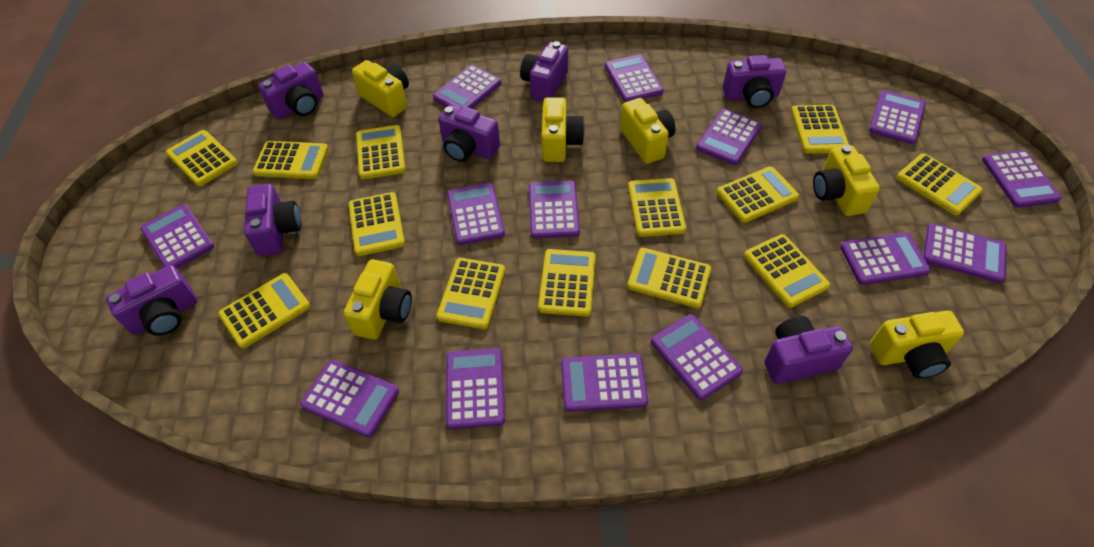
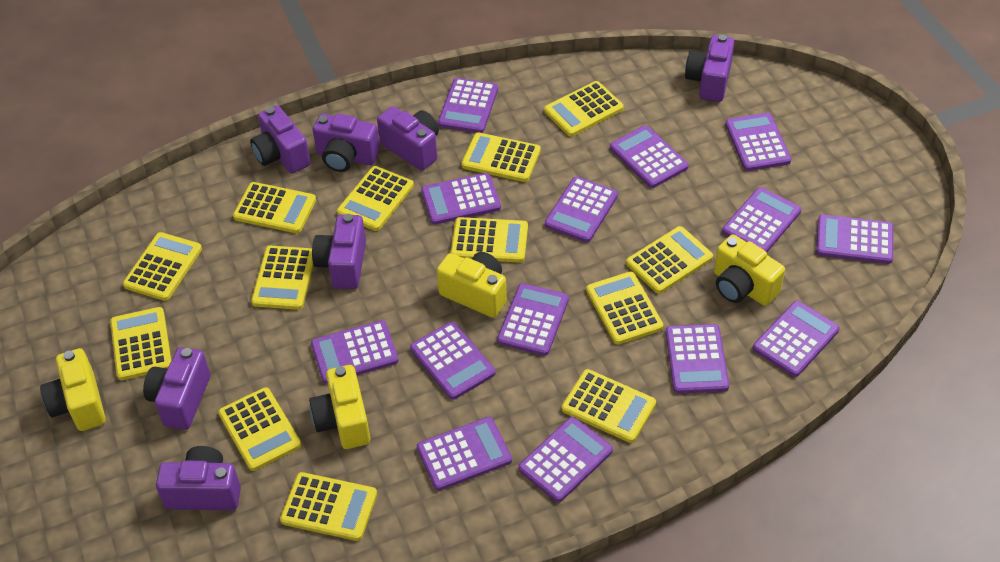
yellow camera: 6 -> 4

